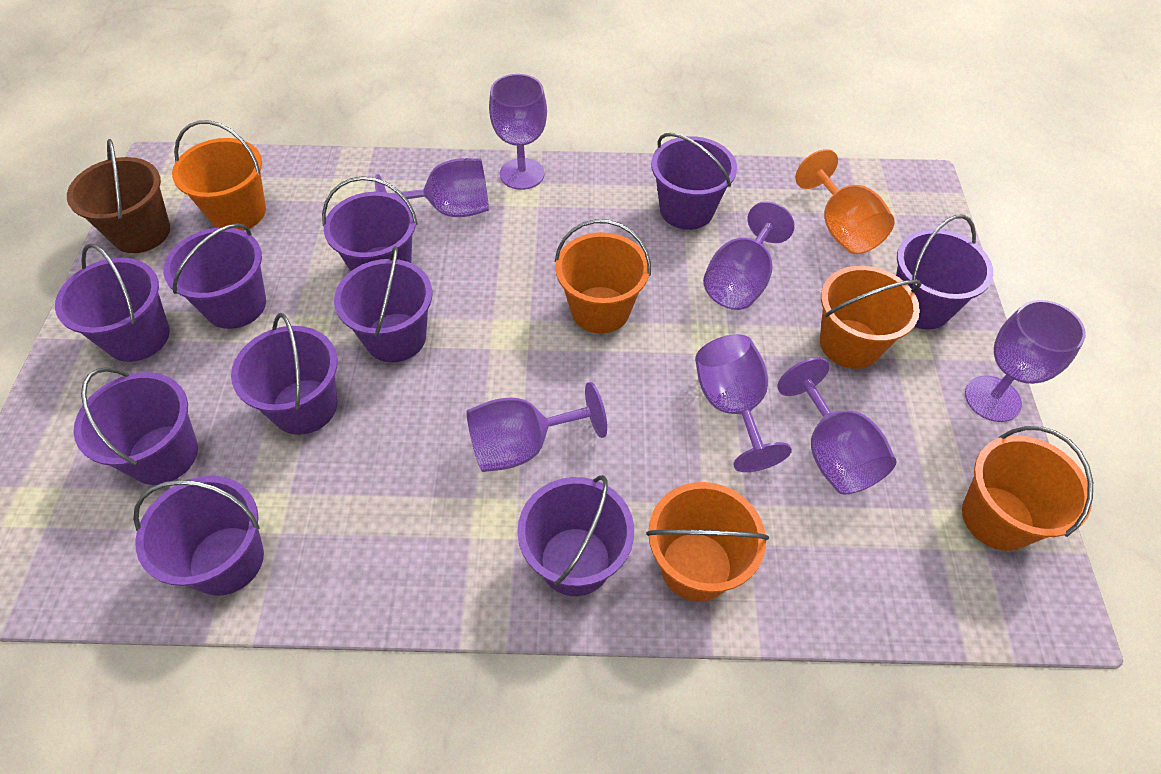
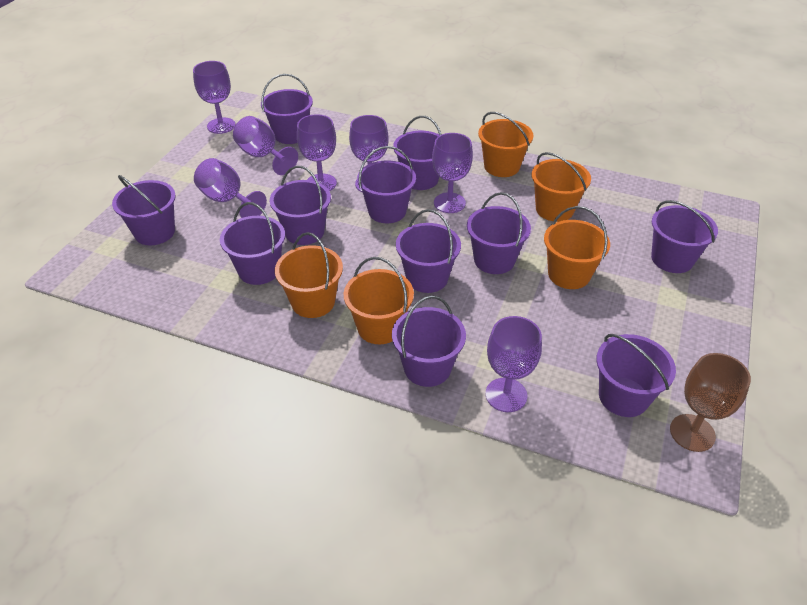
brown bucket: 1 -> 0
brown goblet: 0 -> 1
orange goblet: 1 -> 0
purple bucket: 10 -> 11

